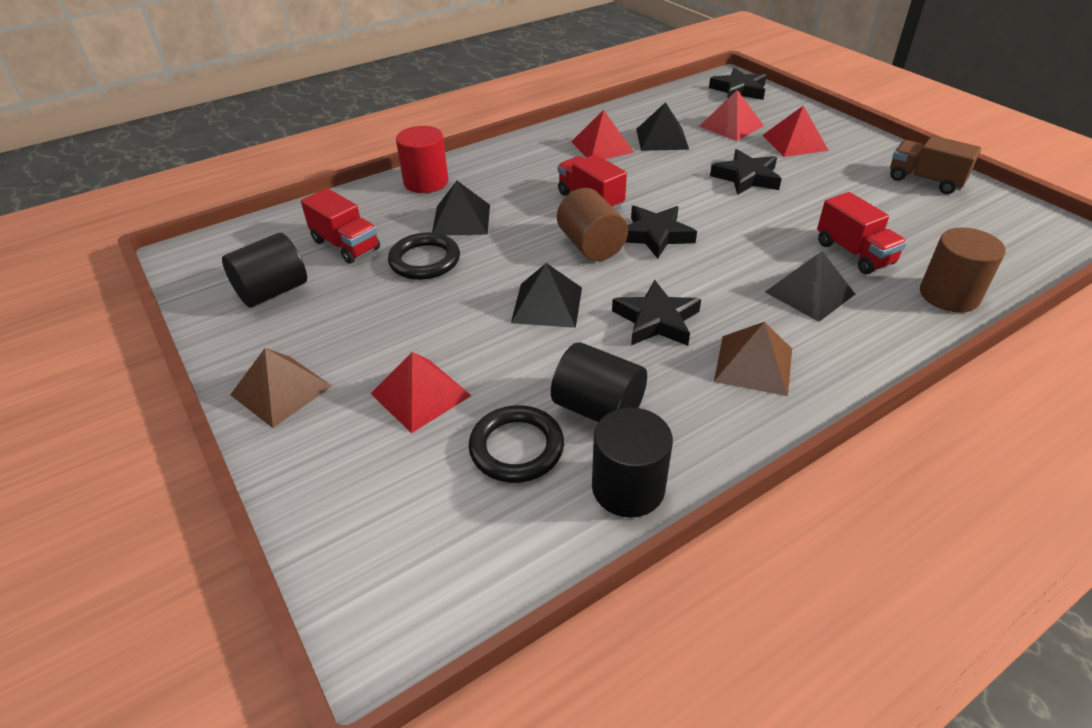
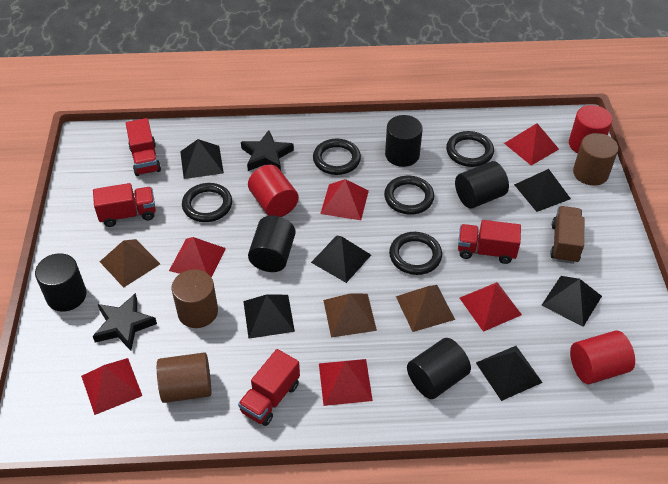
black cylinder: 3 -> 5
black pyramid: 4 -> 6
black ring: 2 -> 5
black star: 4 -> 2
brown cylinder: 2 -> 3
brown pyramid: 2 -> 3
red cylinder: 1 -> 3
red pyramid: 4 -> 6
red truck: 3 -> 4

